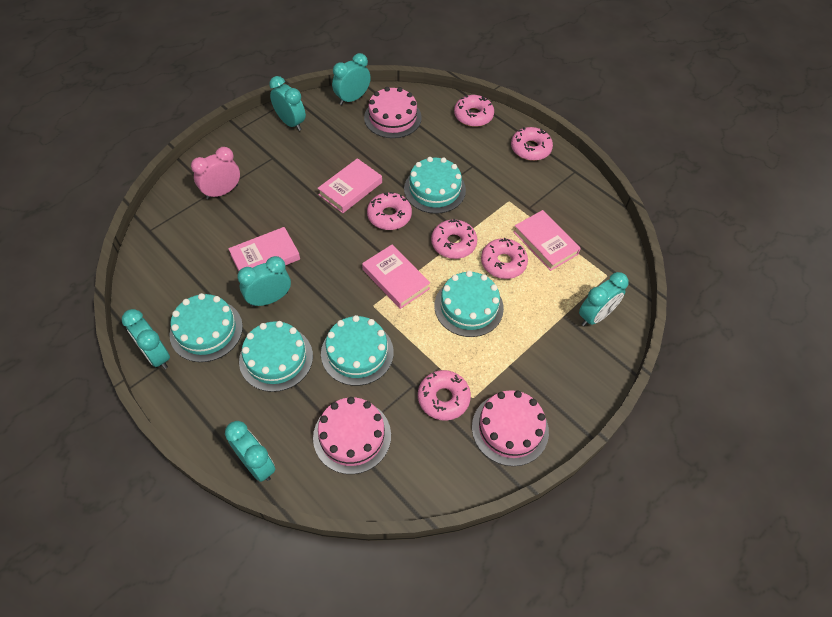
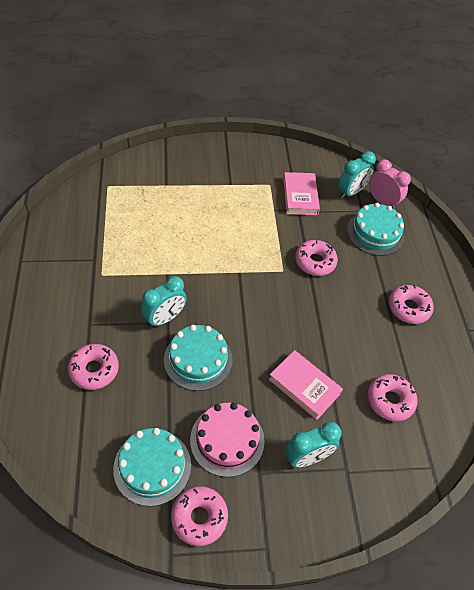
pink book: 4 -> 2
pink cake: 3 -> 1
pink donut: 6 -> 5
turquoise cake: 5 -> 3
turquoise clock: 6 -> 3

